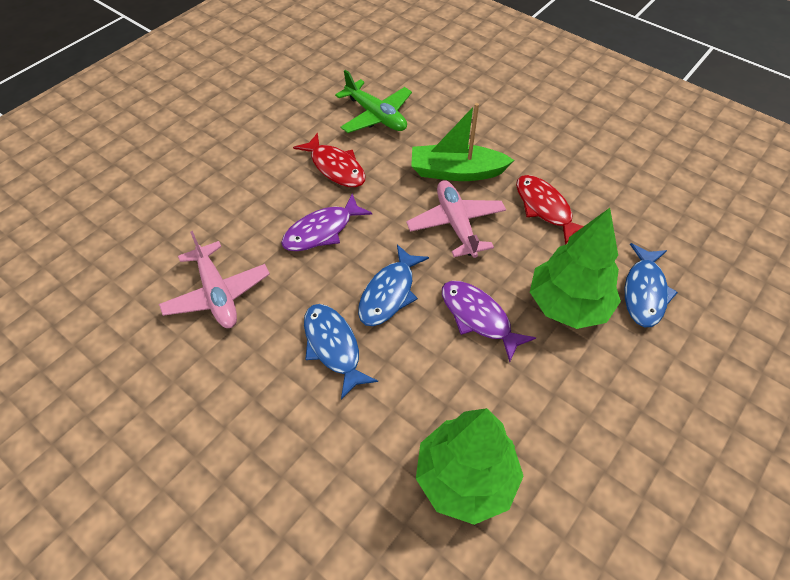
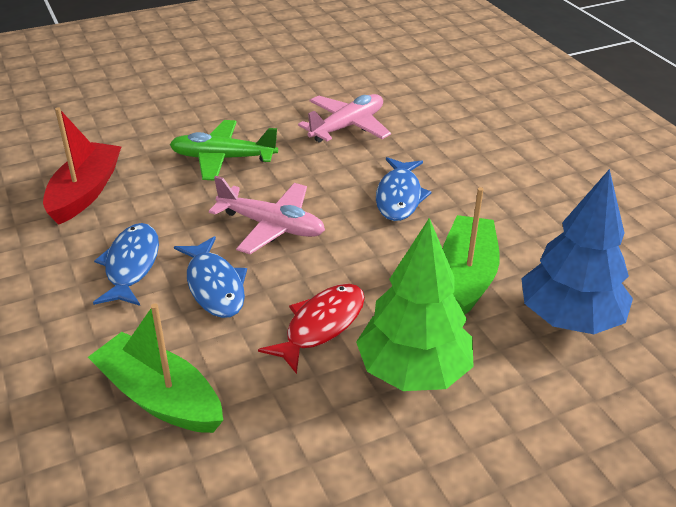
blue tree: 0 -> 1
green boat: 1 -> 2
green tree: 2 -> 1
purple fish: 2 -> 0
red boat: 0 -> 1
red fish: 2 -> 1

